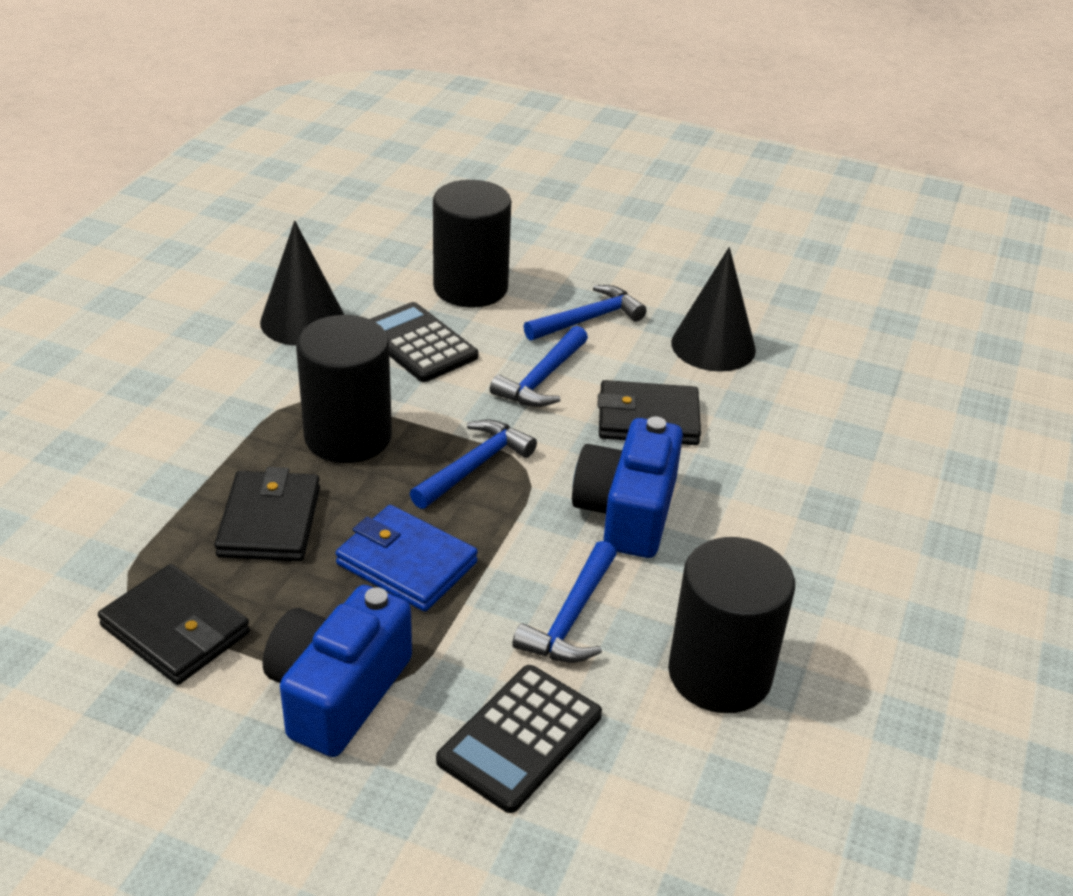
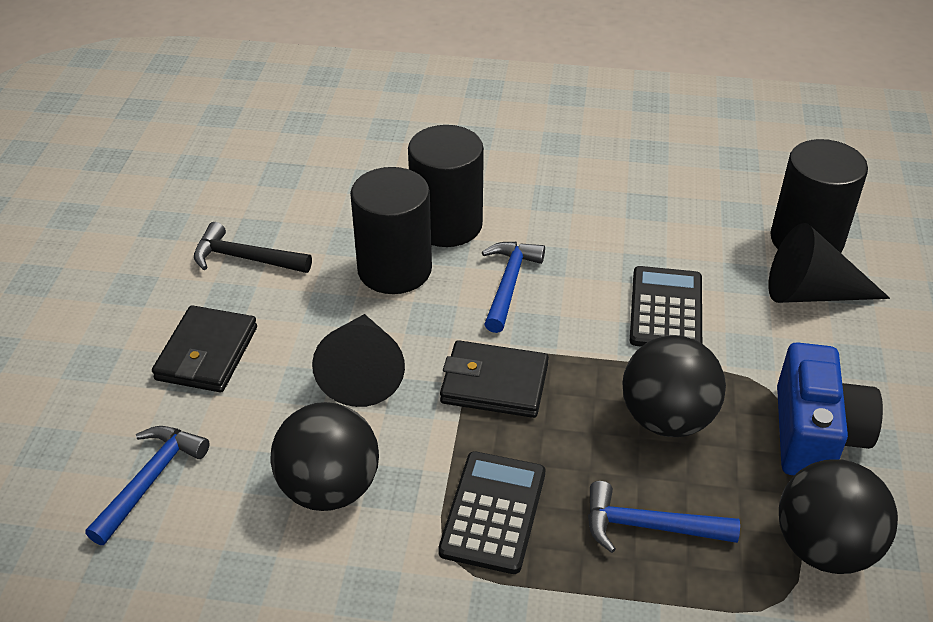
black ball: 0 -> 3
black hammer: 0 -> 1
black wallet: 3 -> 2
blue camera: 2 -> 1
blue hammer: 4 -> 3
blue wallet: 1 -> 0

